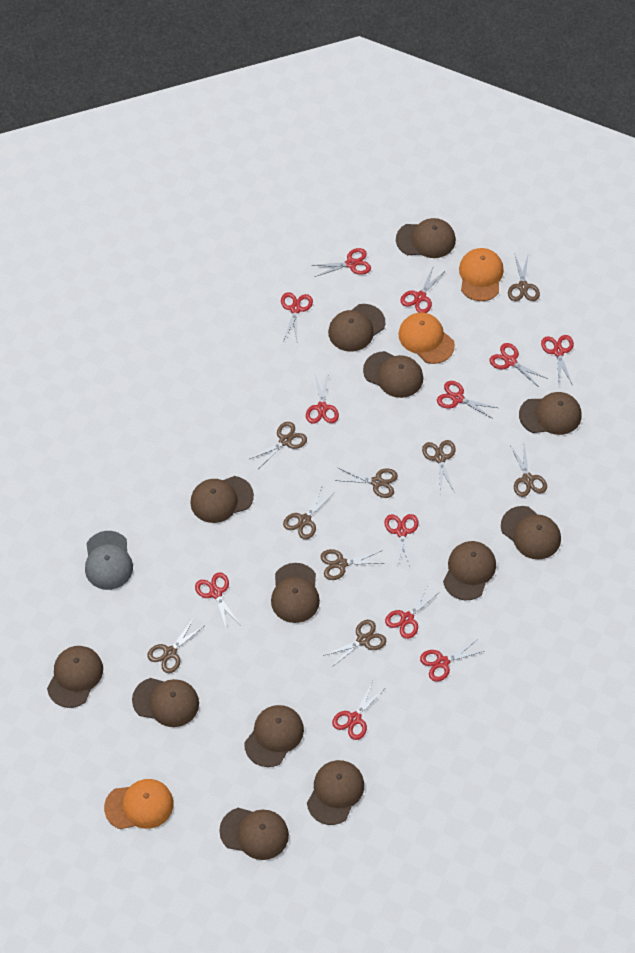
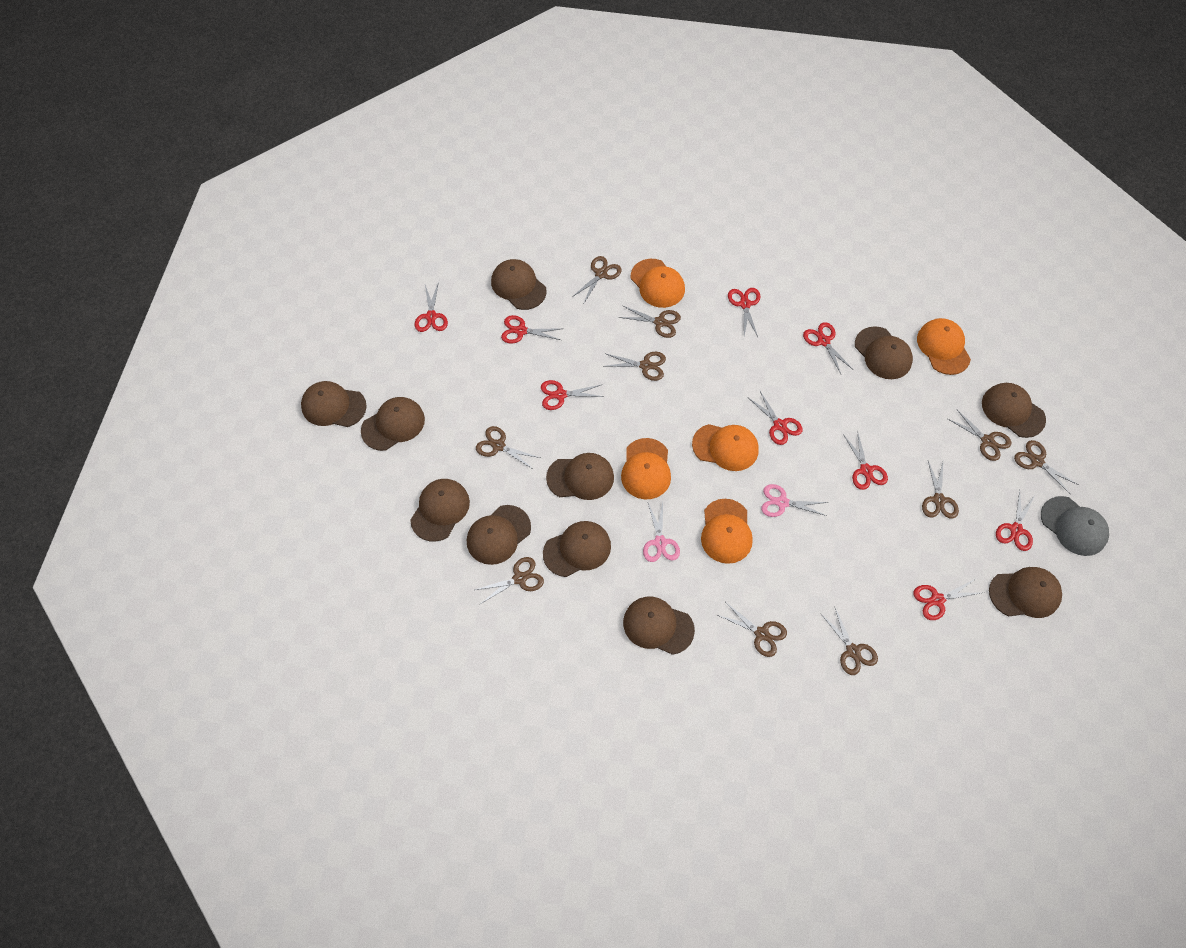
brown cap: 13 -> 11
brown scissors: 9 -> 10
orange cap: 3 -> 5
pink scissors: 0 -> 2
red scissors: 12 -> 9

